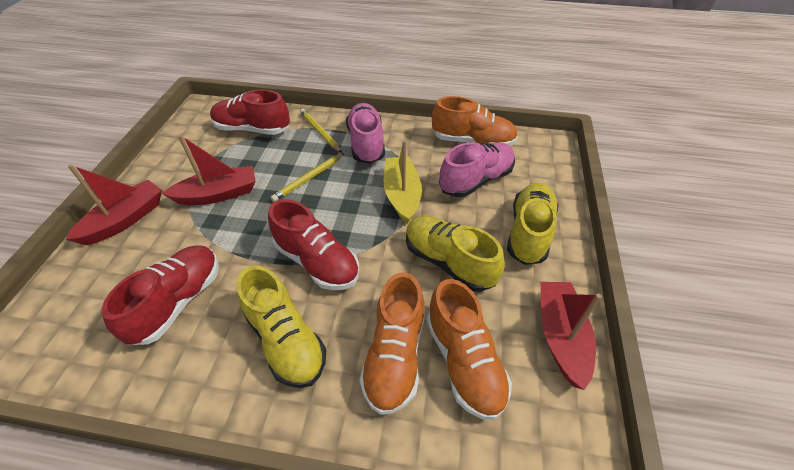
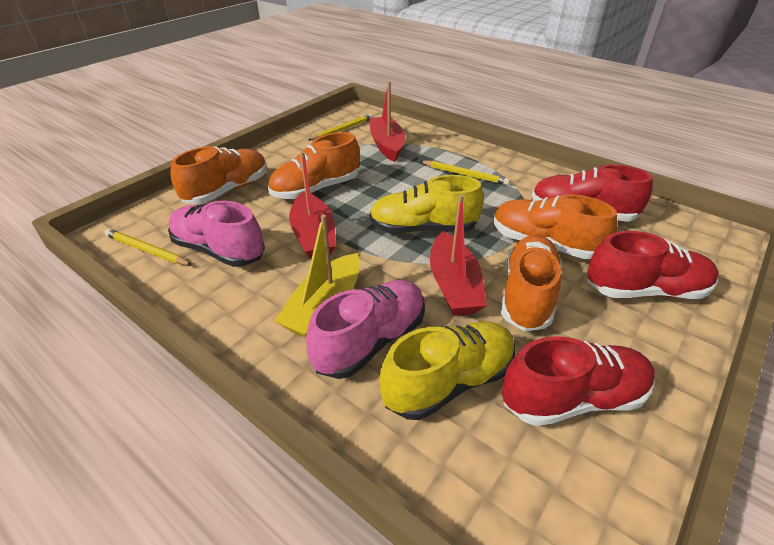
orange shoe: 3 -> 4
yellow pencil: 2 -> 3
yellow shoe: 3 -> 2

